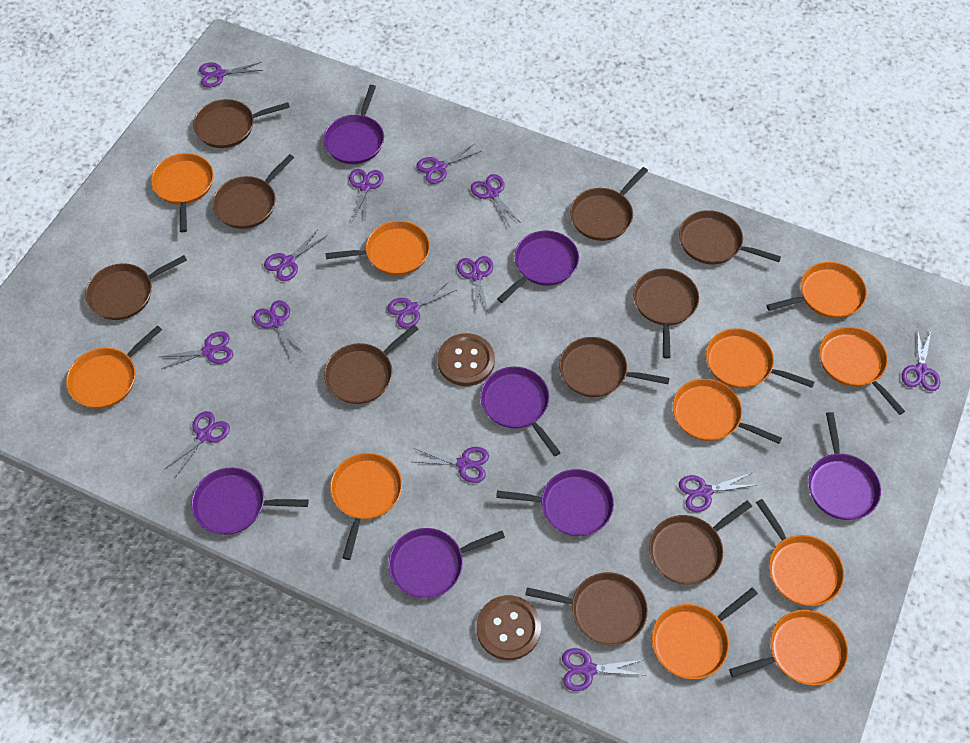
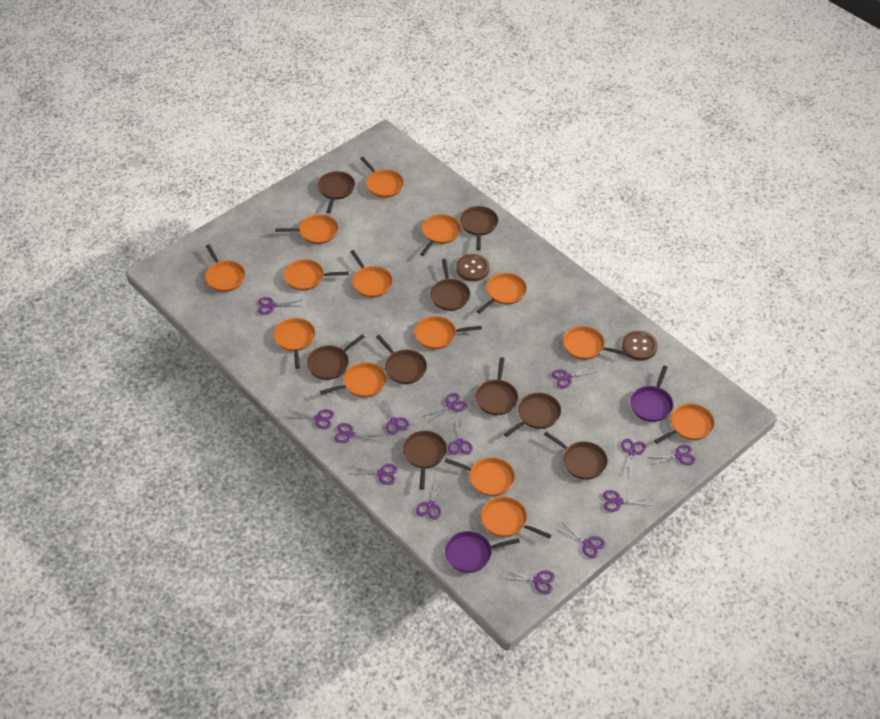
brown pan: 10 -> 9
orange pan: 11 -> 14
purple pan: 7 -> 2

